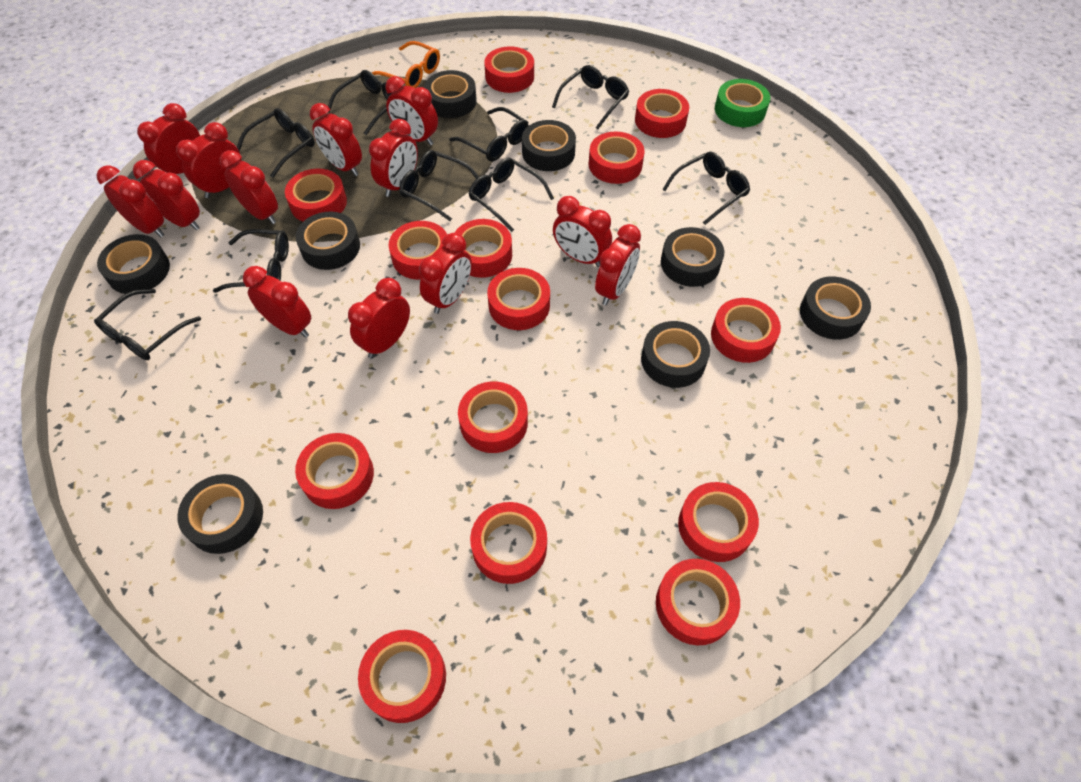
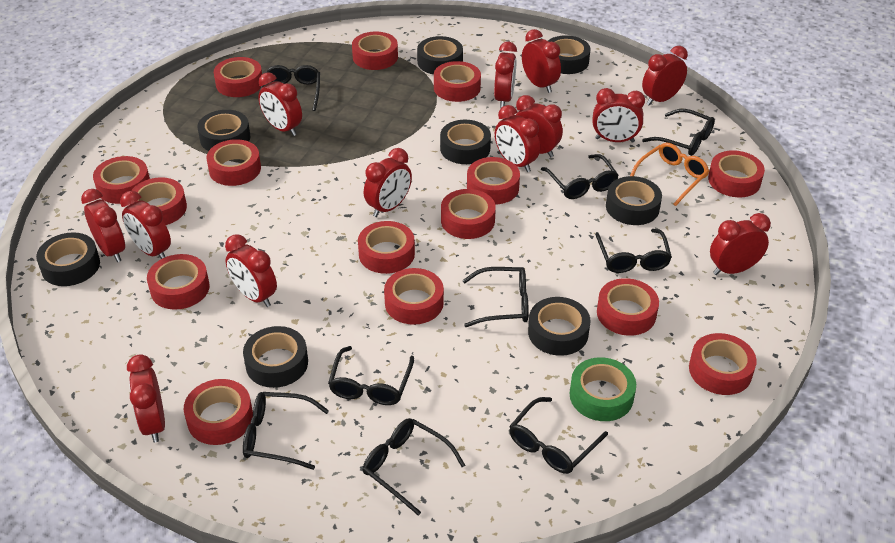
red tape: 14 -> 15

